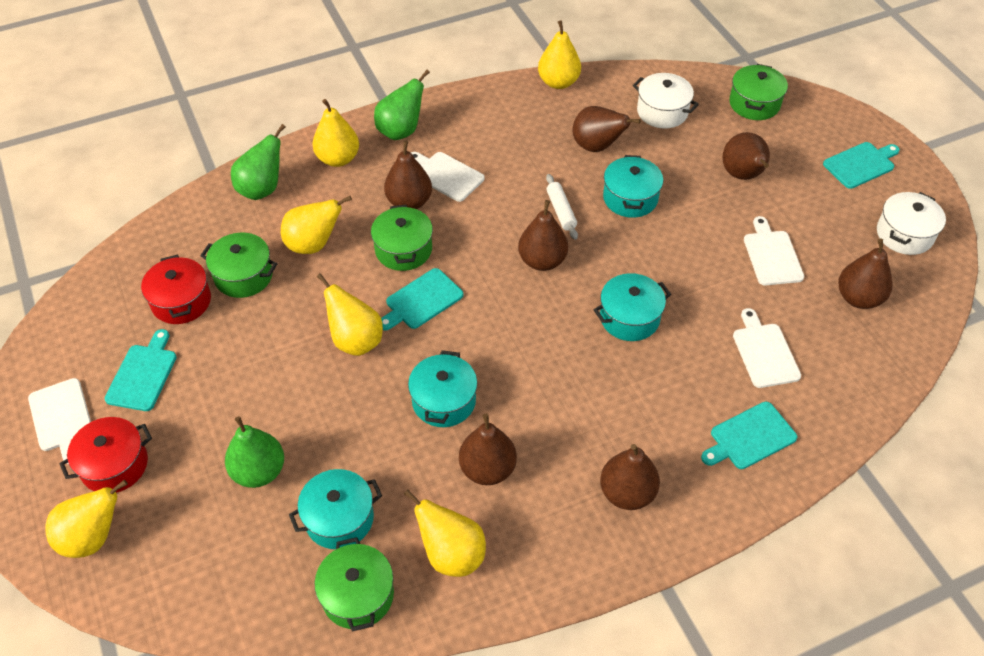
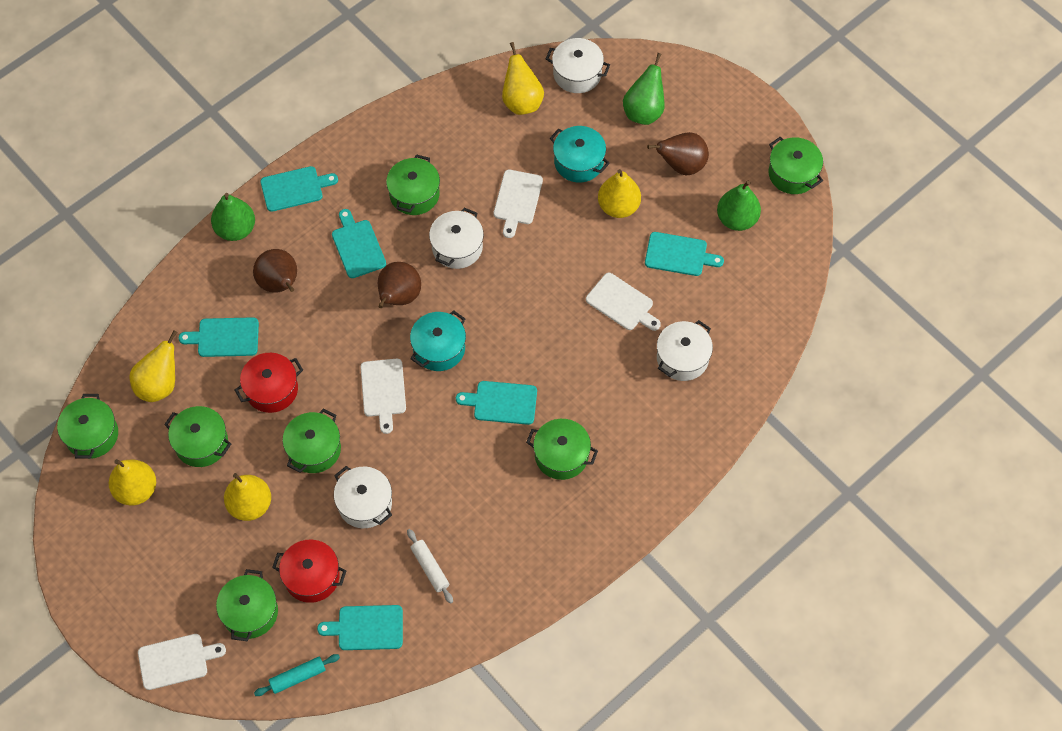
brown pear: 7 -> 3
green pot: 4 -> 7
turquoise cutting board: 4 -> 6
turquoise pot: 4 -> 2
turquoise rolling pin: 0 -> 1
white pot: 2 -> 4
yellow pear: 6 -> 5

